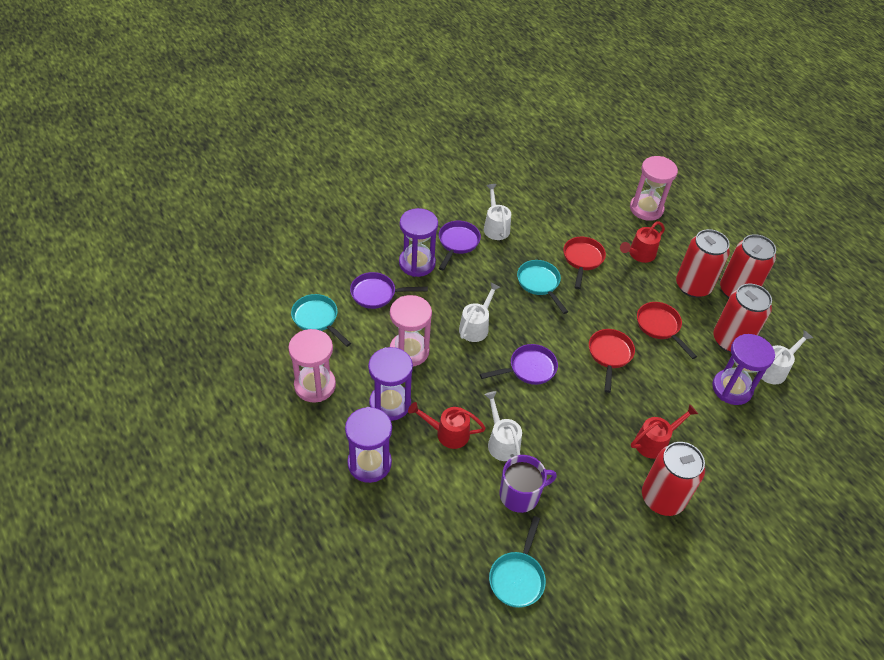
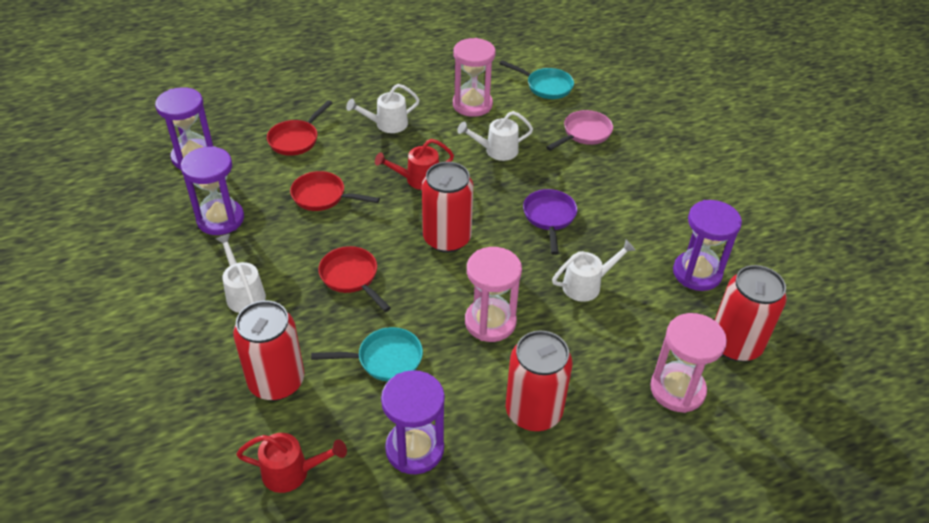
pink pan: 0 -> 1
purple mug: 1 -> 0
purple pan: 3 -> 1
red watering can: 3 -> 2
turquoise pan: 3 -> 2

